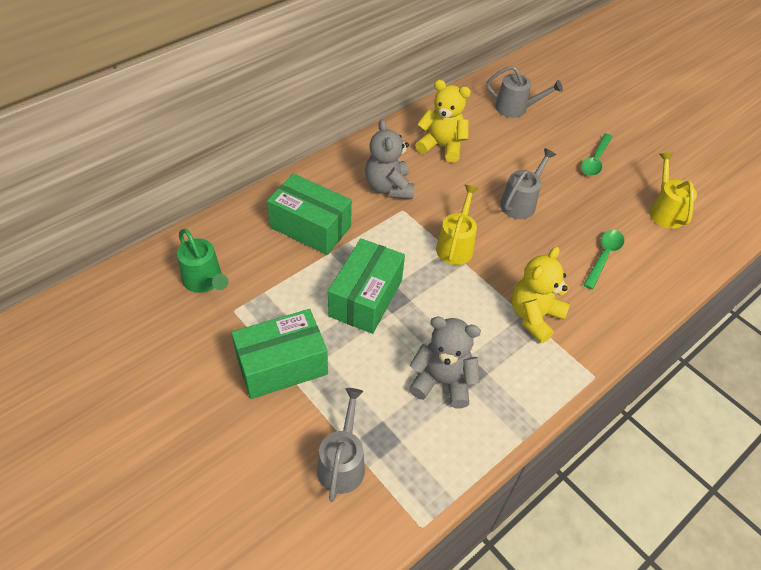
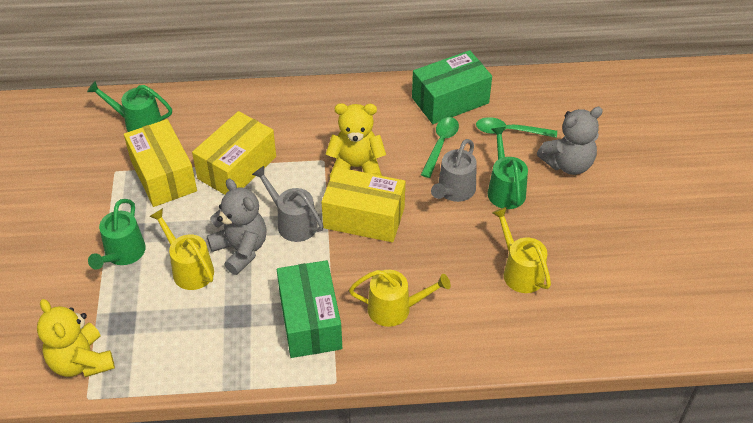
green box: 3 -> 2
green watering can: 1 -> 3
grey watering can: 3 -> 2
yellow box: 0 -> 3
yellow watering can: 2 -> 3

